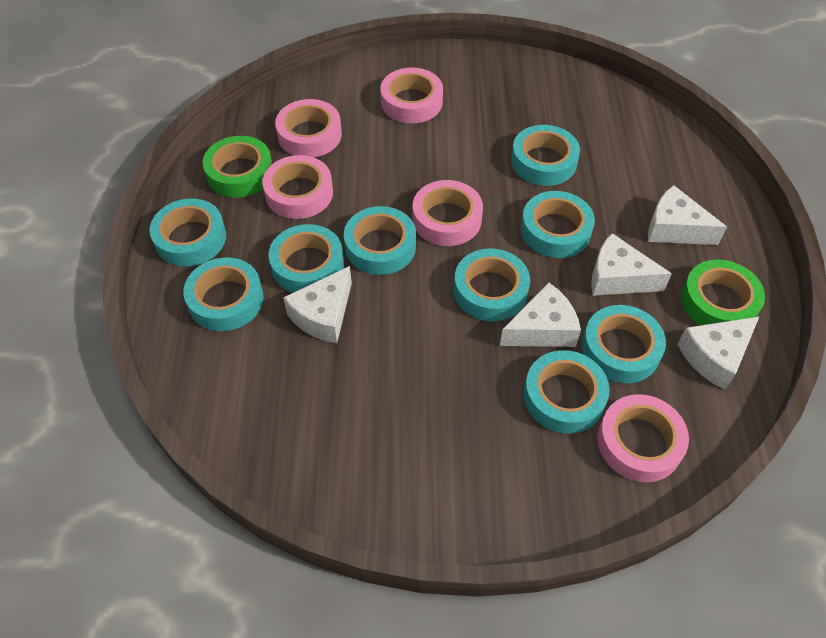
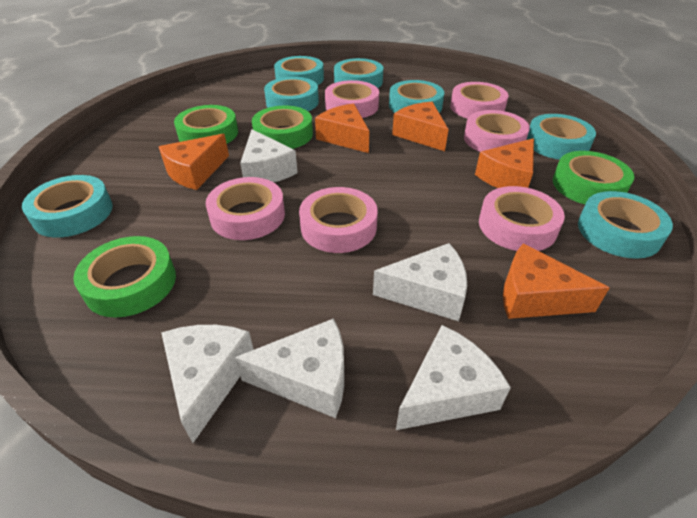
green tape: 2 -> 4
orange cheese: 0 -> 5
pink tape: 5 -> 6
turquoise tape: 9 -> 7

